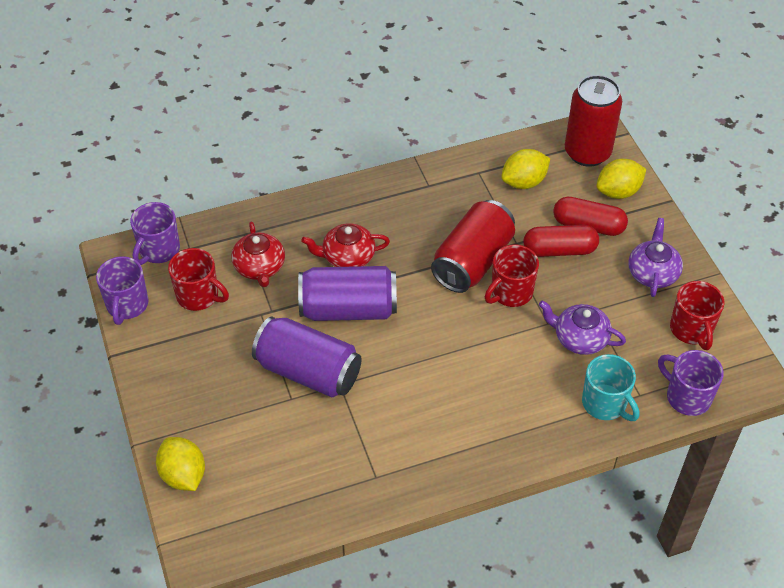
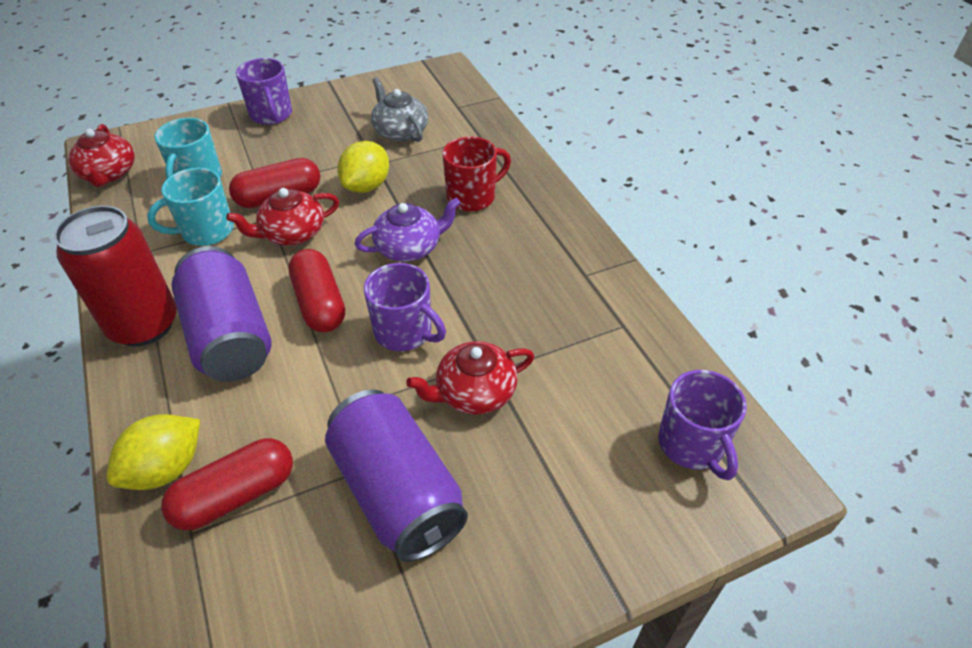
grey teapot: 0 -> 1
purple teapot: 2 -> 1
red can: 2 -> 1
red capsule: 2 -> 3
red mug: 3 -> 1
red teapot: 2 -> 3
turquoise mug: 1 -> 2
yellow lemon: 3 -> 2

